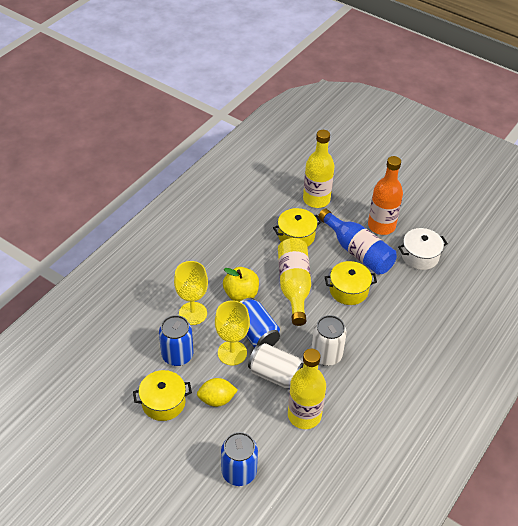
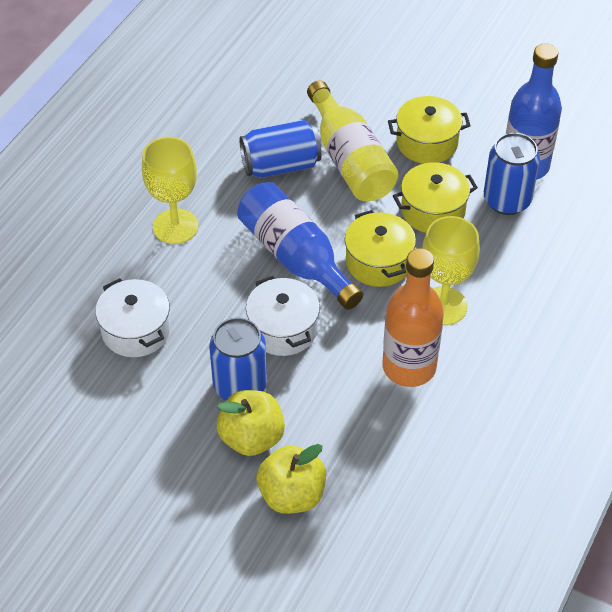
blue bottle: 1 -> 2
white can: 2 -> 0
white pot: 1 -> 2
yellow apple: 1 -> 2
yellow bottle: 3 -> 1
yellow lemon: 1 -> 0

